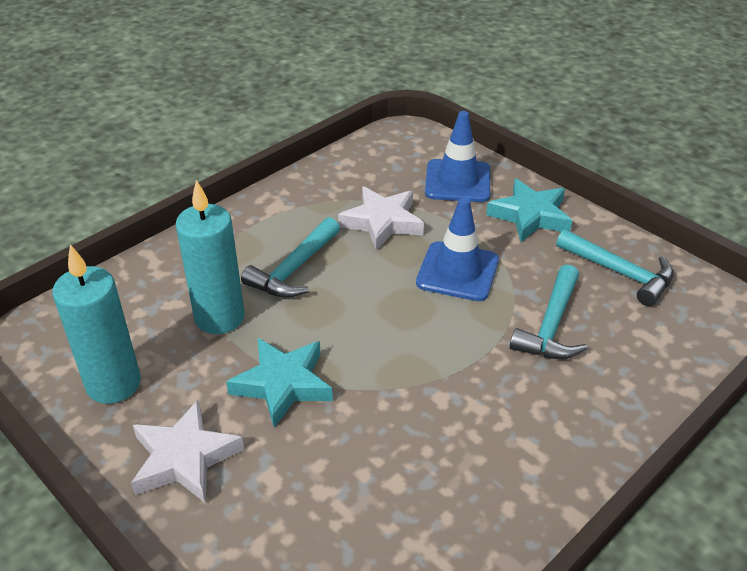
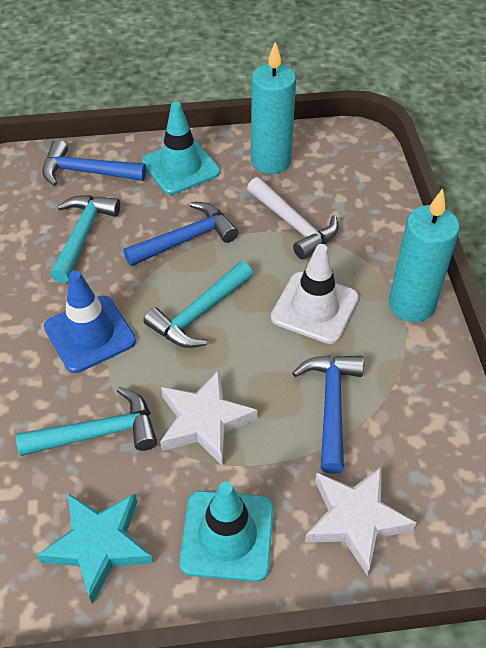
blue hammer: 0 -> 3
blue traffic cone: 2 -> 1
turquoise star: 2 -> 1
turquoise traffic cone: 0 -> 2
white hammer: 0 -> 1
white traffic cone: 0 -> 1

